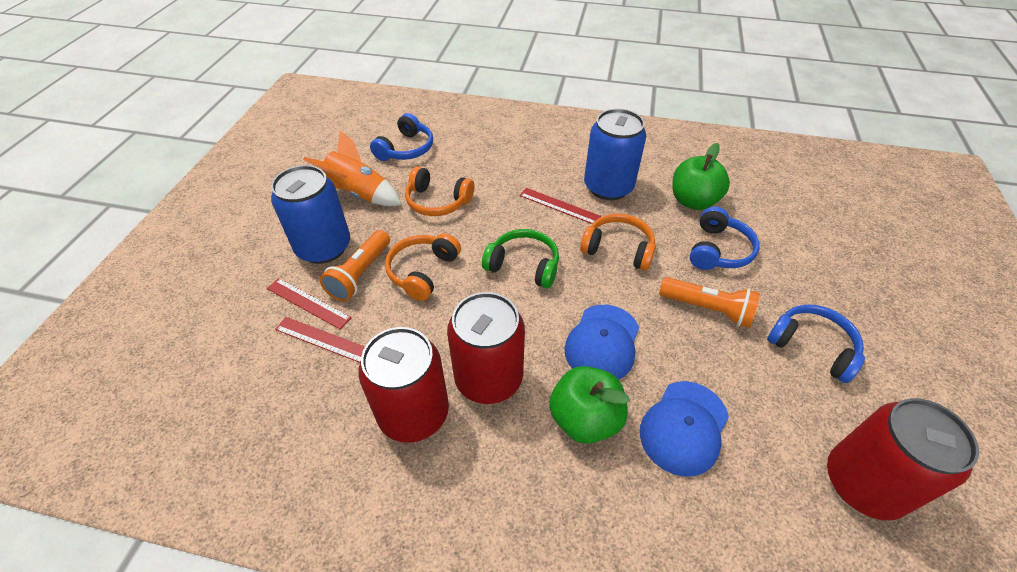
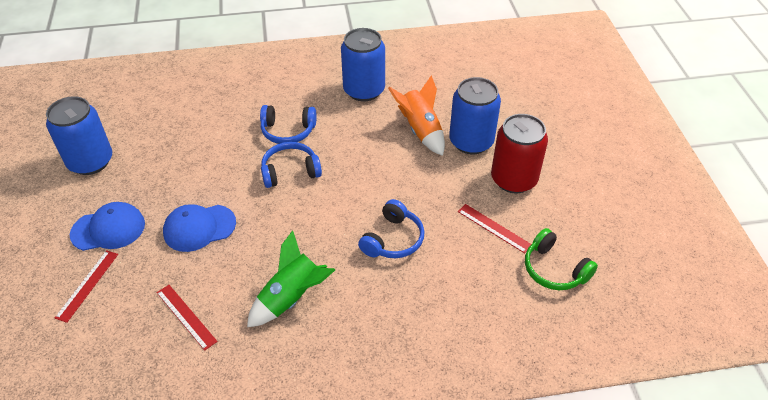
blue can: 2 -> 3
green apple: 2 -> 0
green rocket: 0 -> 1
orange flashlight: 2 -> 0
orange headphones: 3 -> 0
red can: 3 -> 1

